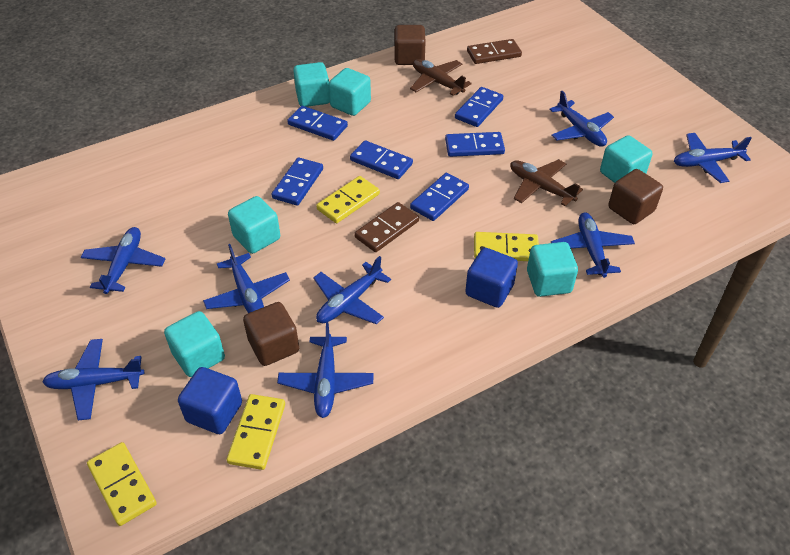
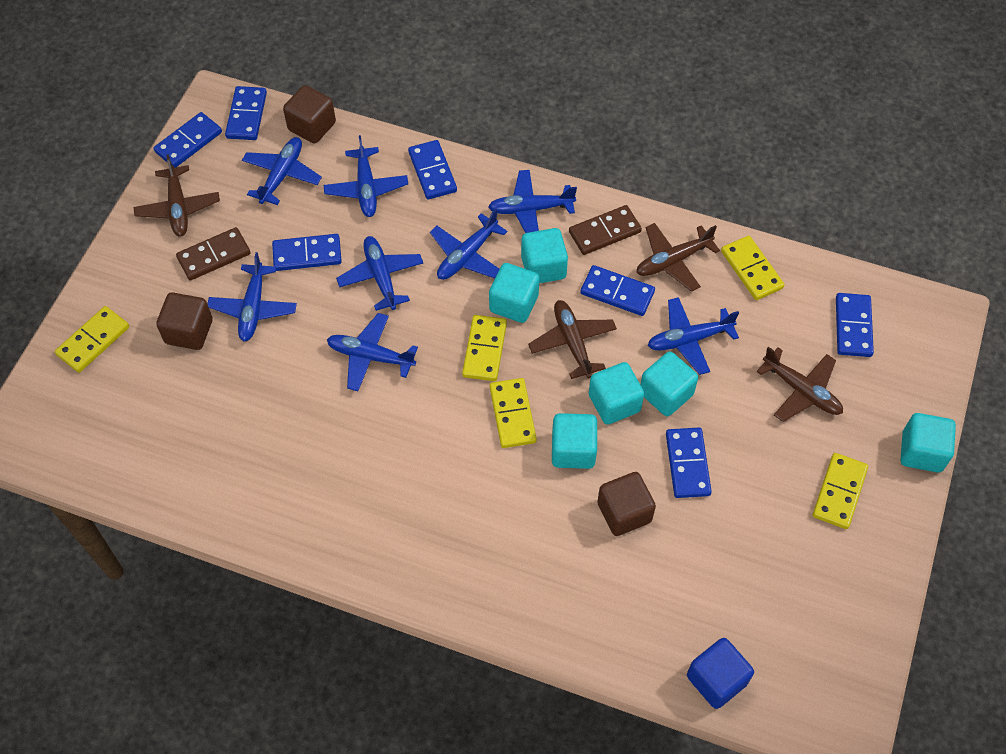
blue cube: 2 -> 1
blue domino: 6 -> 7
brown plane: 2 -> 4
yellow domino: 4 -> 5

